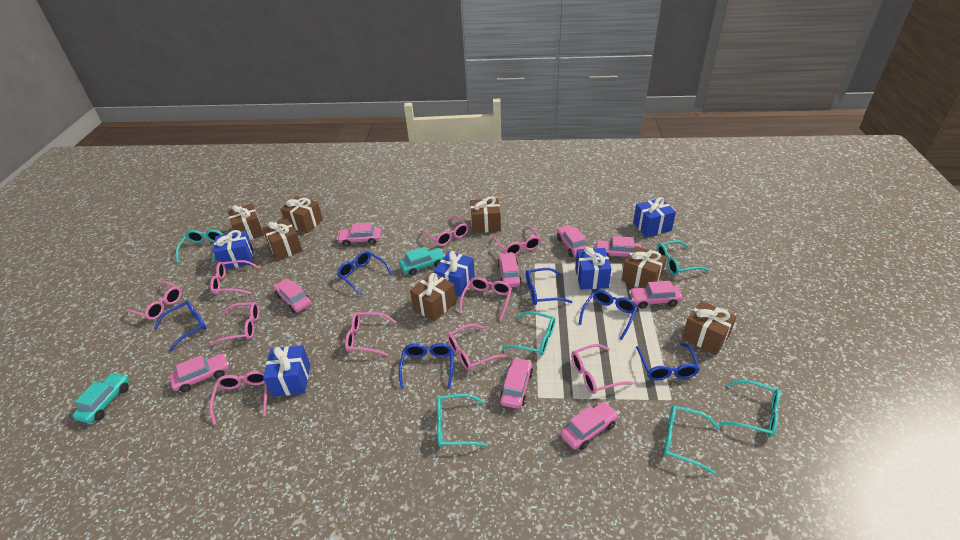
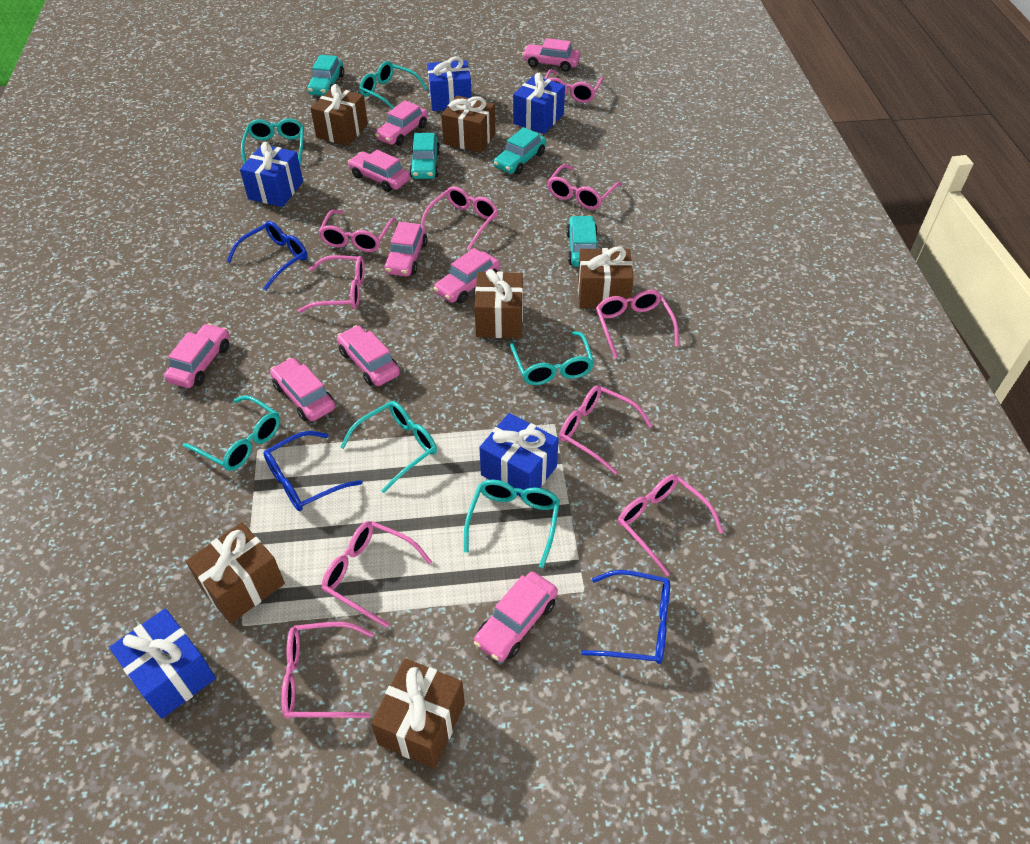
blue glasses: 6 -> 3
brown gift: 7 -> 6
turquoise car: 2 -> 4

